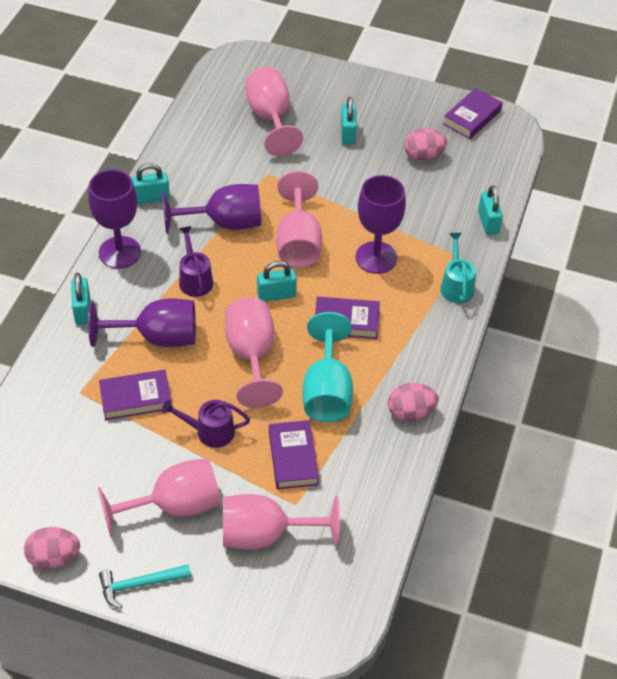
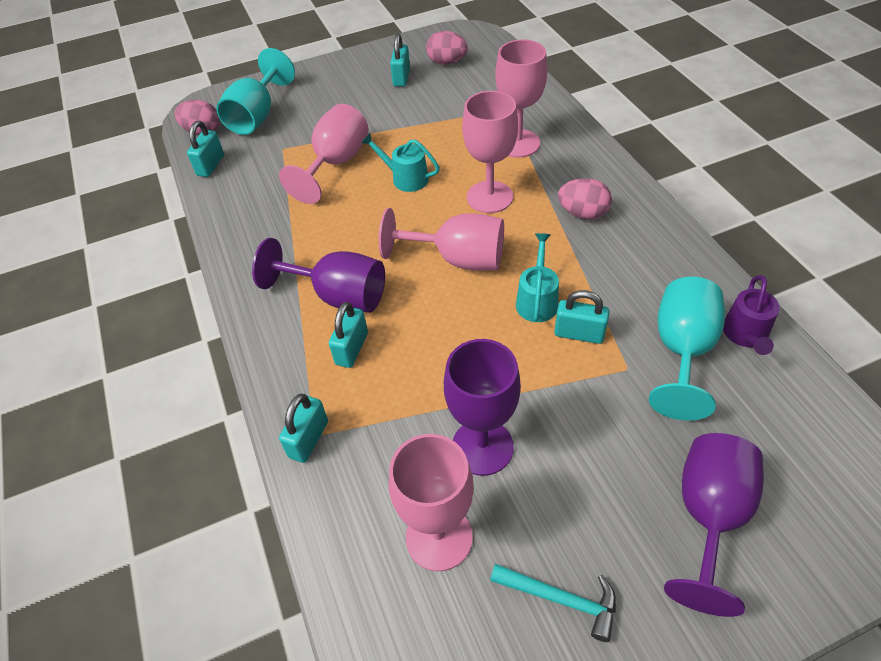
purple book: 4 -> 0
purple goblet: 4 -> 3
purple watering can: 2 -> 1
turquoise goblet: 1 -> 2
turquoise watering can: 1 -> 2

